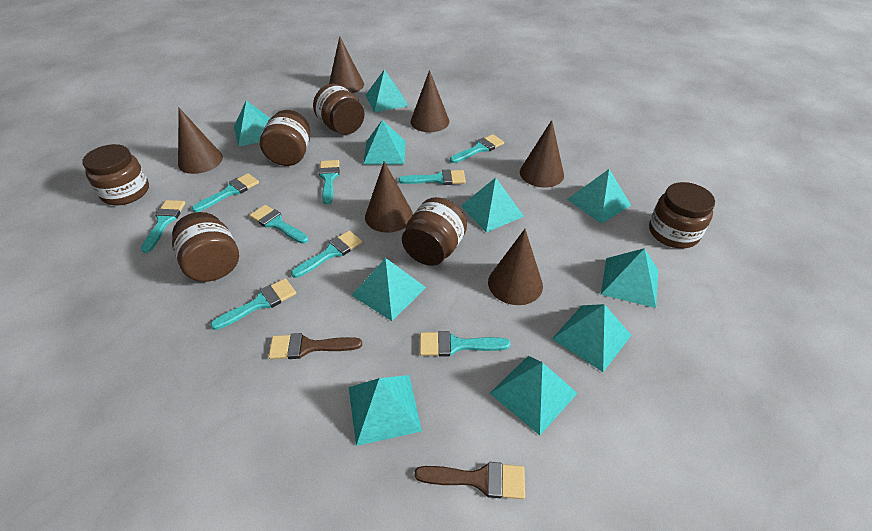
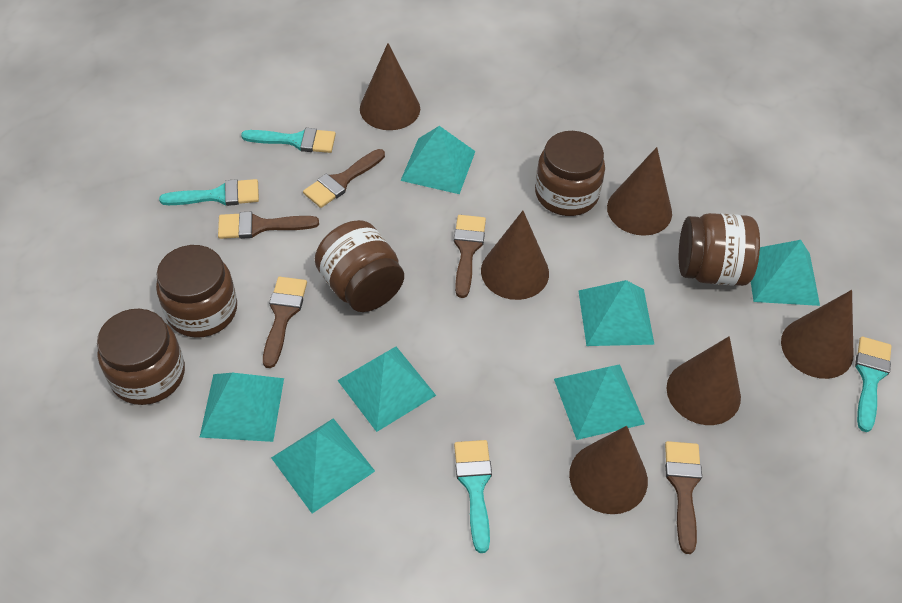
brown brush: 2 -> 5
brown jar: 6 -> 5
turquoise brush: 9 -> 4
turquoise pyramid: 10 -> 7

